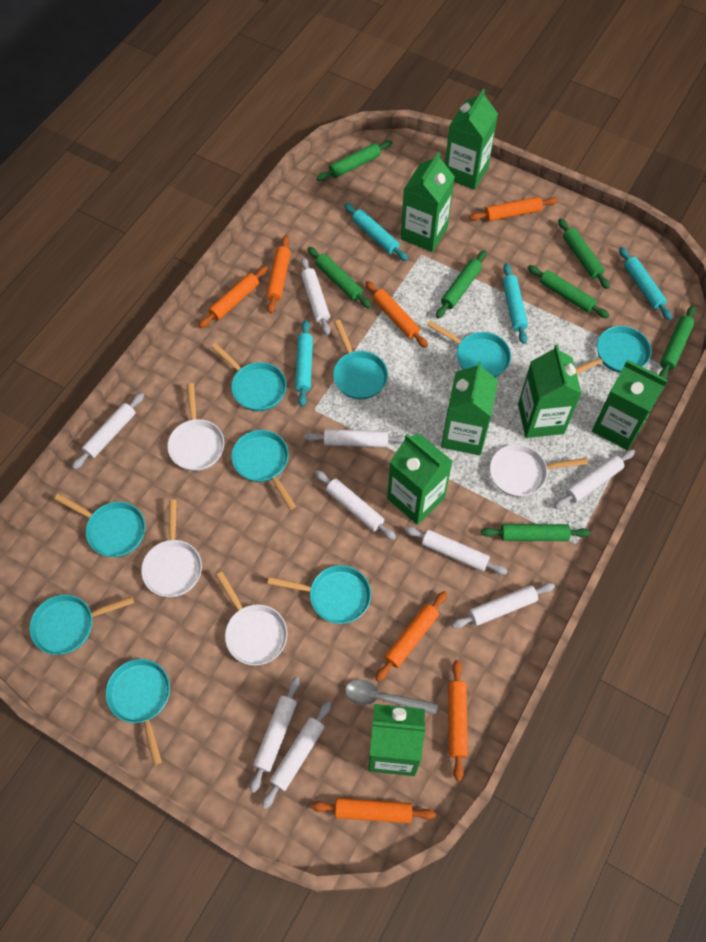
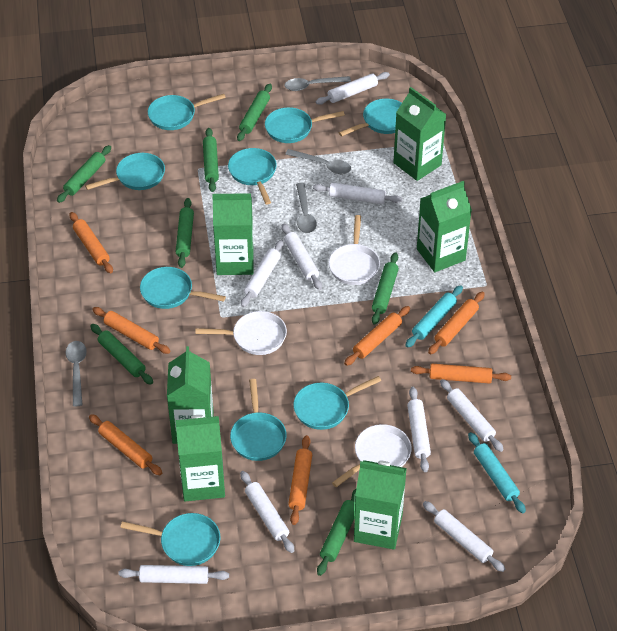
green carton: 7 -> 6
grey spoon: 1 -> 4
turquoise rolling pin: 4 -> 2
white pan: 4 -> 3

